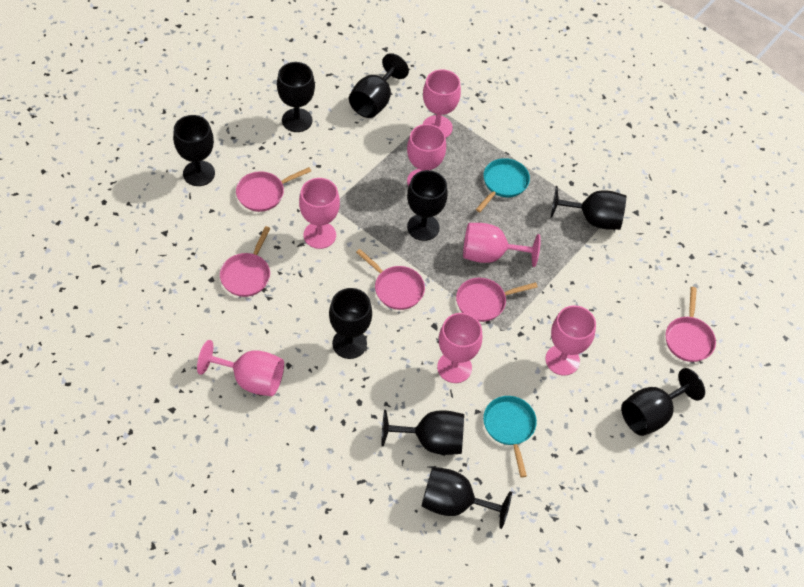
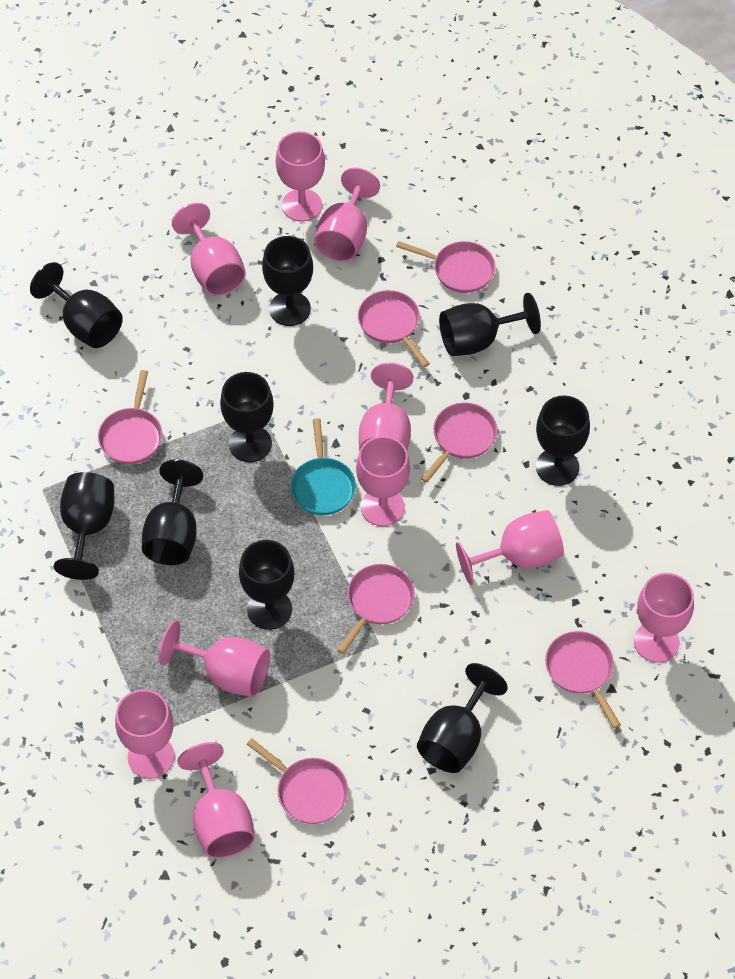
pink goblet: 7 -> 10
pink pan: 5 -> 7
turquoise pan: 2 -> 1

